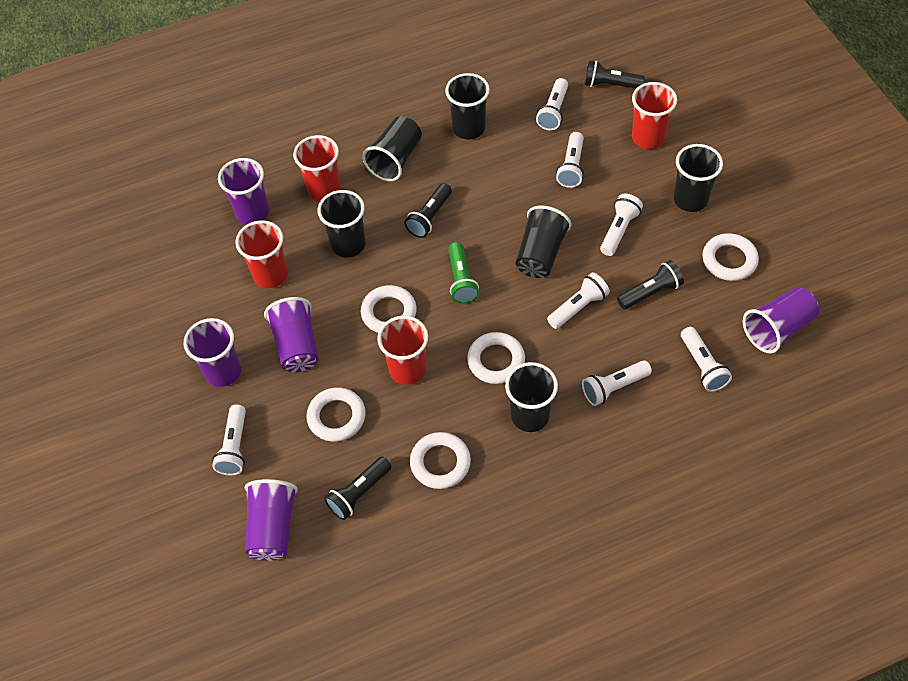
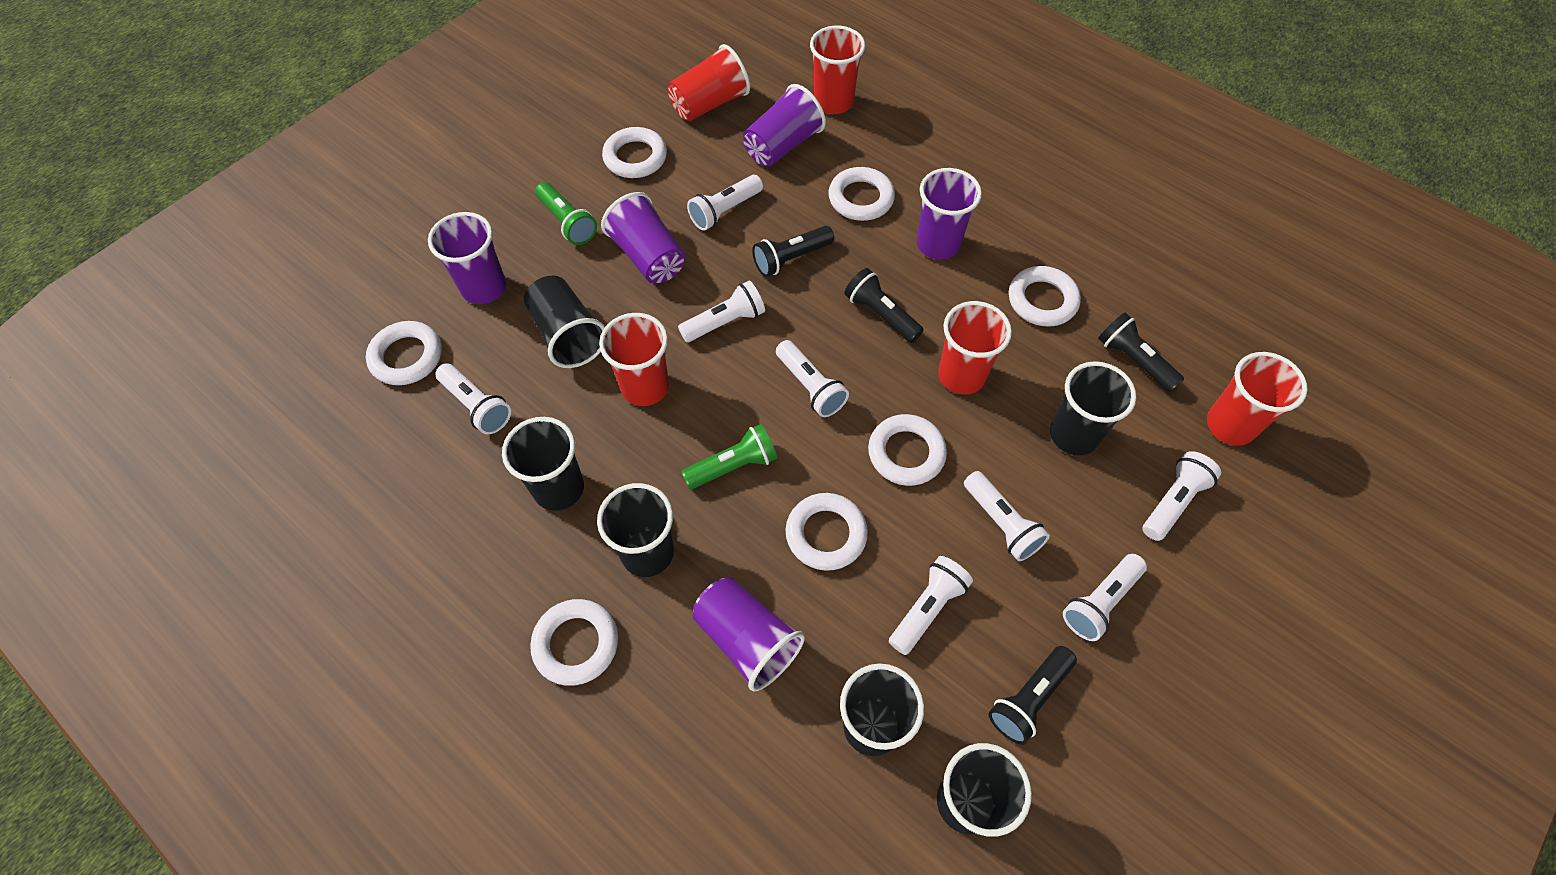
green flashlight: 1 -> 2
red cup: 4 -> 5
white flashlight: 7 -> 8
white ring: 5 -> 7

